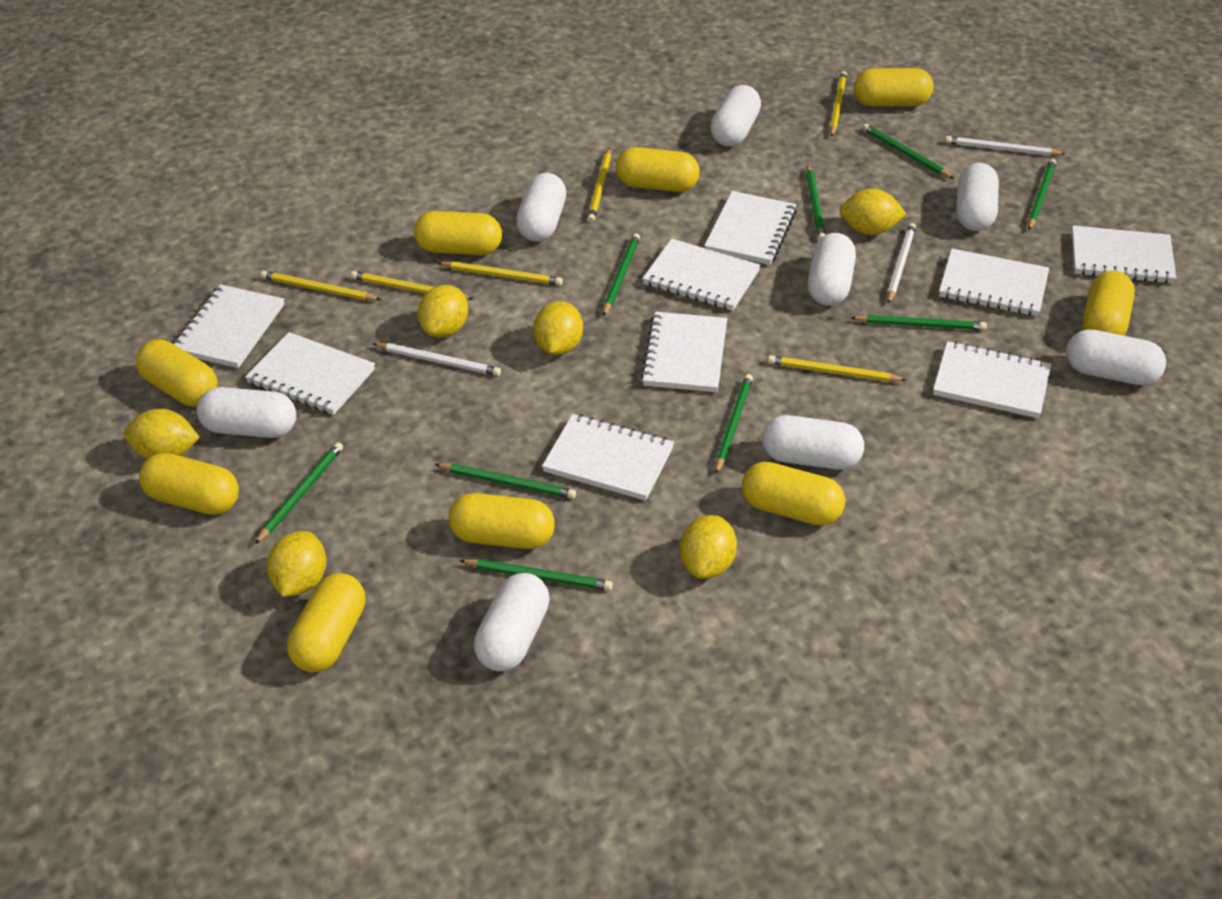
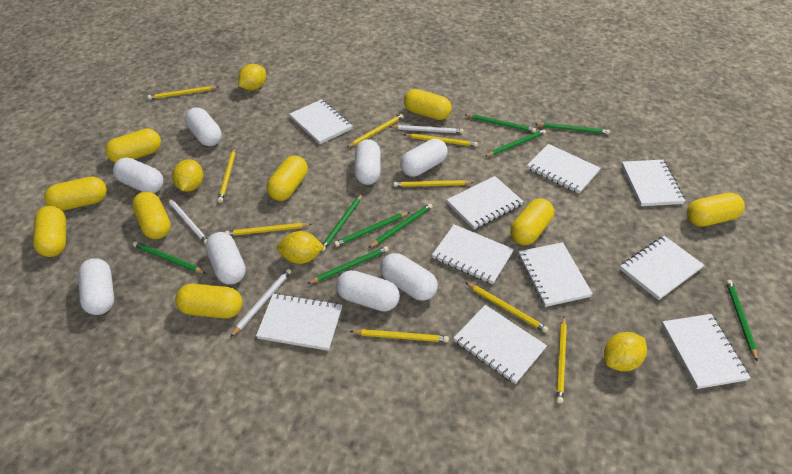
white notebook: 9 -> 10
yellow lemon: 6 -> 4
yellow pencil: 6 -> 9

